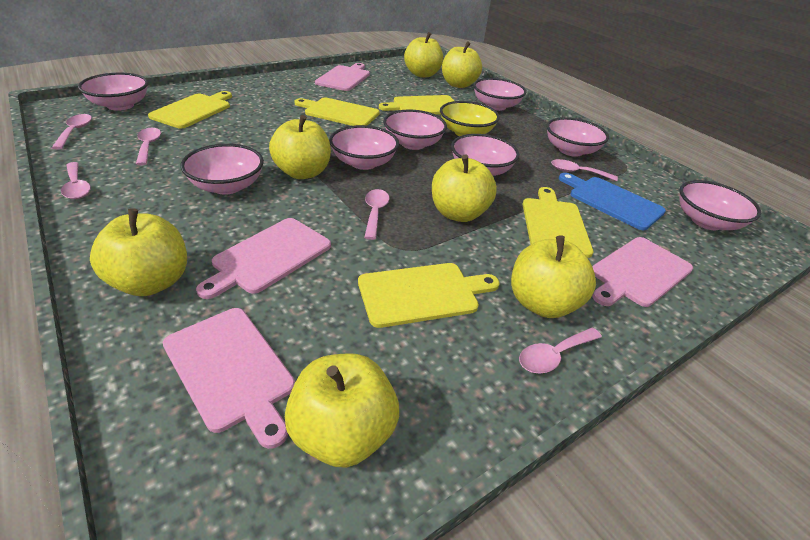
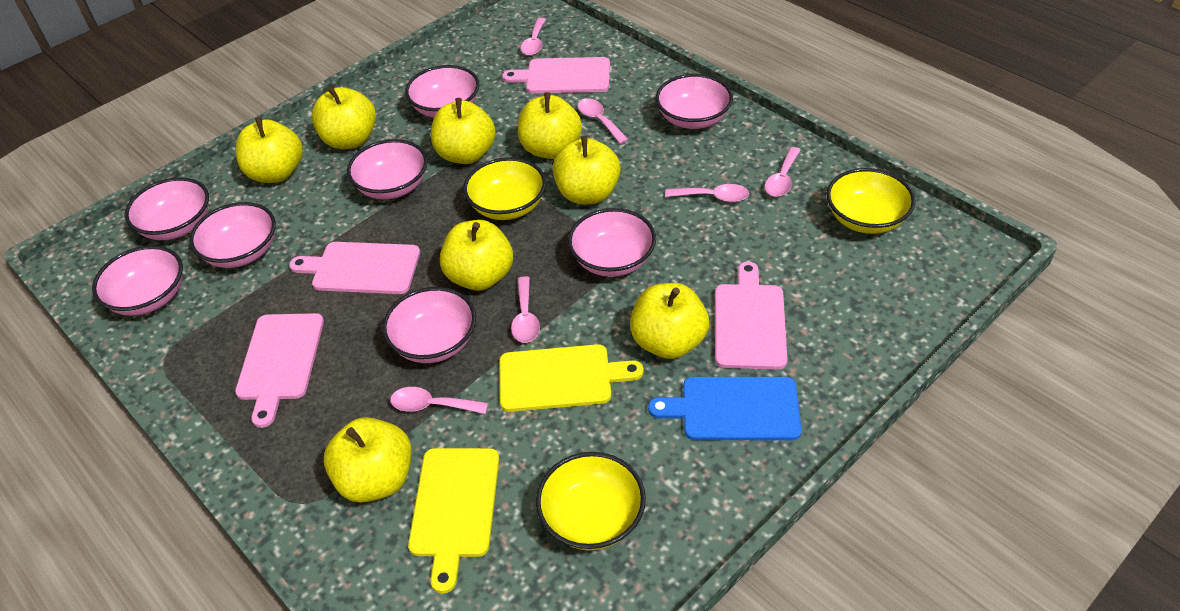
yellow apple: 7 -> 8
yellow bowl: 1 -> 3
yellow cutting board: 5 -> 2

